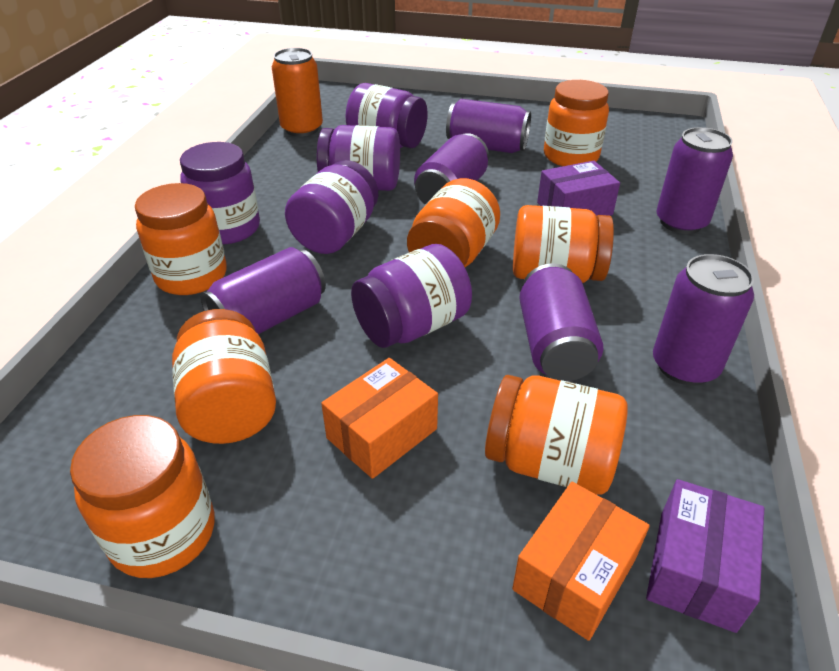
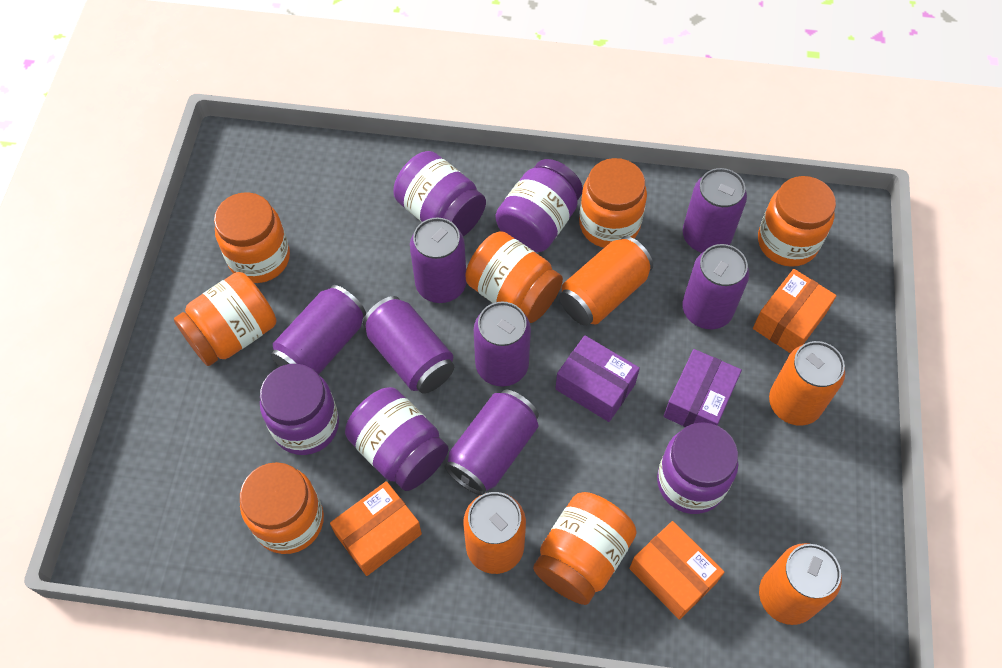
orange box: 2 -> 3
orange can: 1 -> 4
purple can: 6 -> 7

